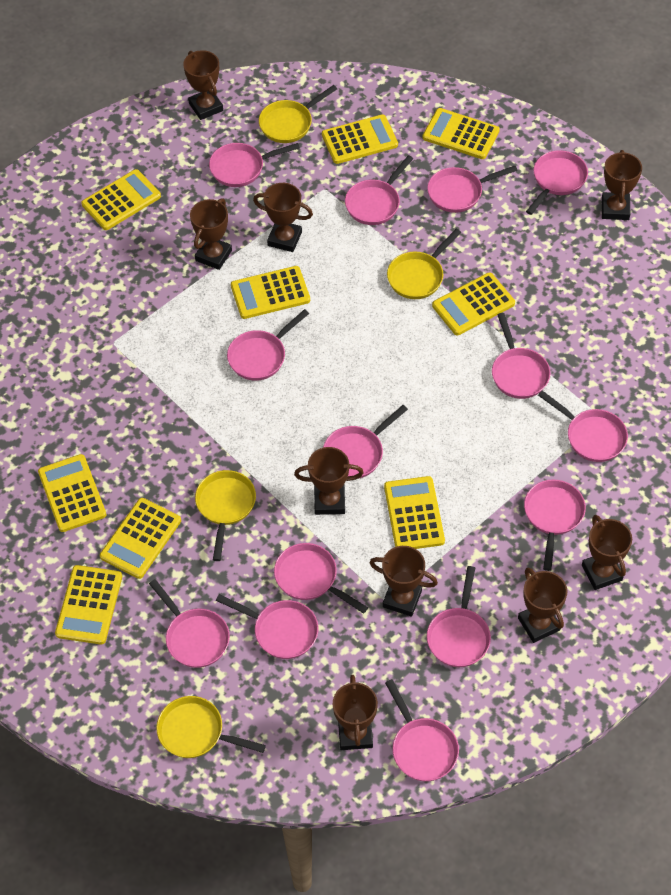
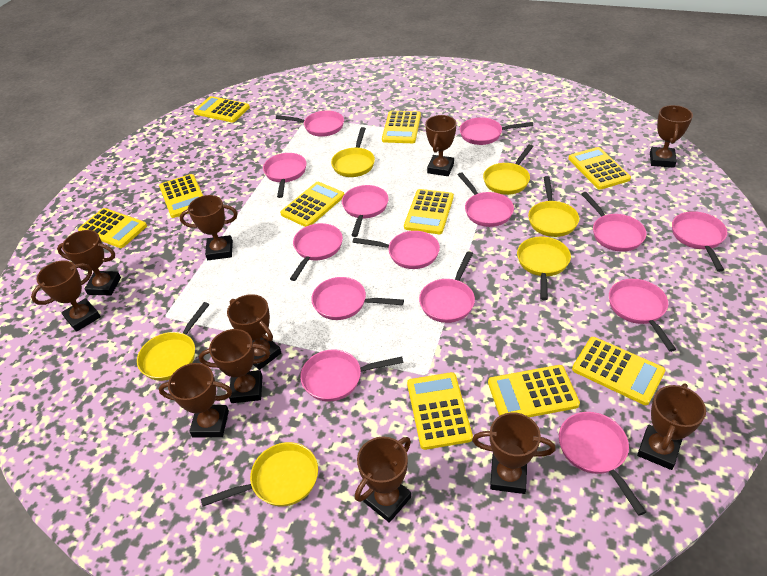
brown trophy: 9 -> 11
yellow calculator: 9 -> 10
yellow pan: 4 -> 6

